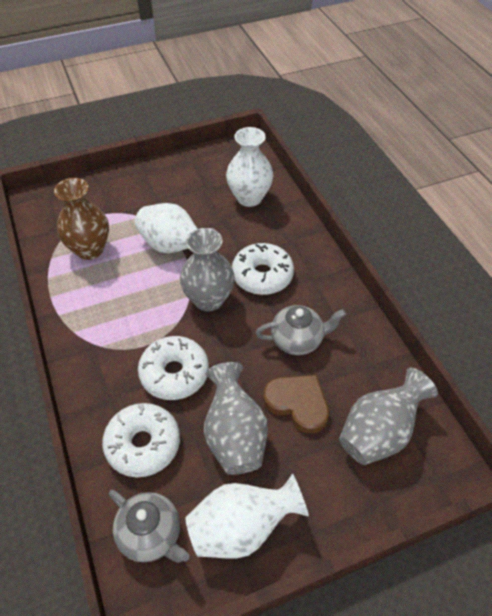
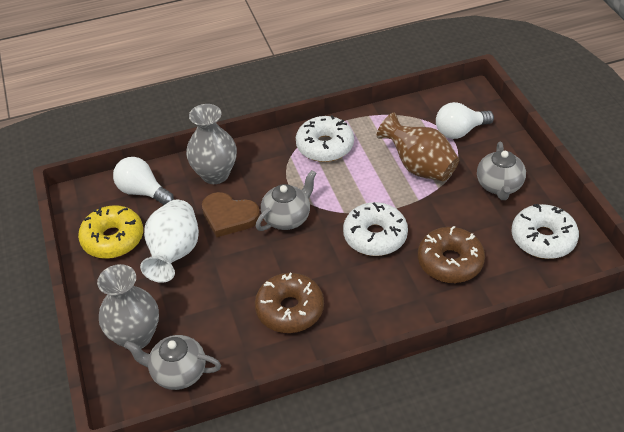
brown donut: 0 -> 2
grey teapot: 2 -> 3
grey vase: 3 -> 2
white light bulb: 0 -> 2
white vase: 3 -> 1
yellow donut: 0 -> 1

